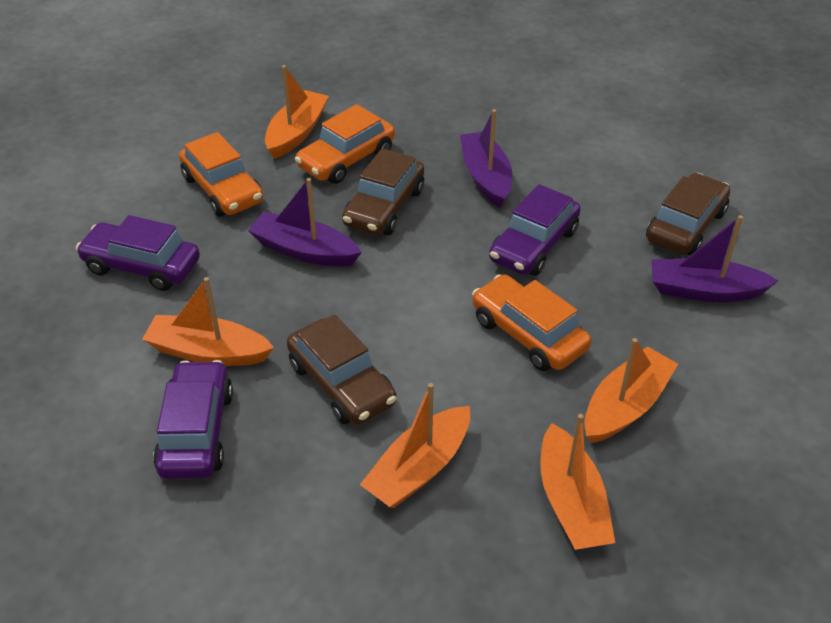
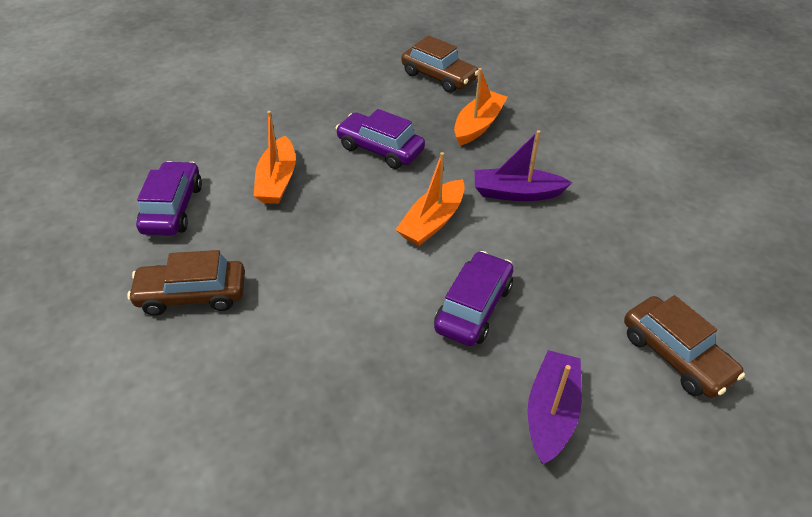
orange boat: 5 -> 3
orange car: 3 -> 0
purple boat: 3 -> 2

